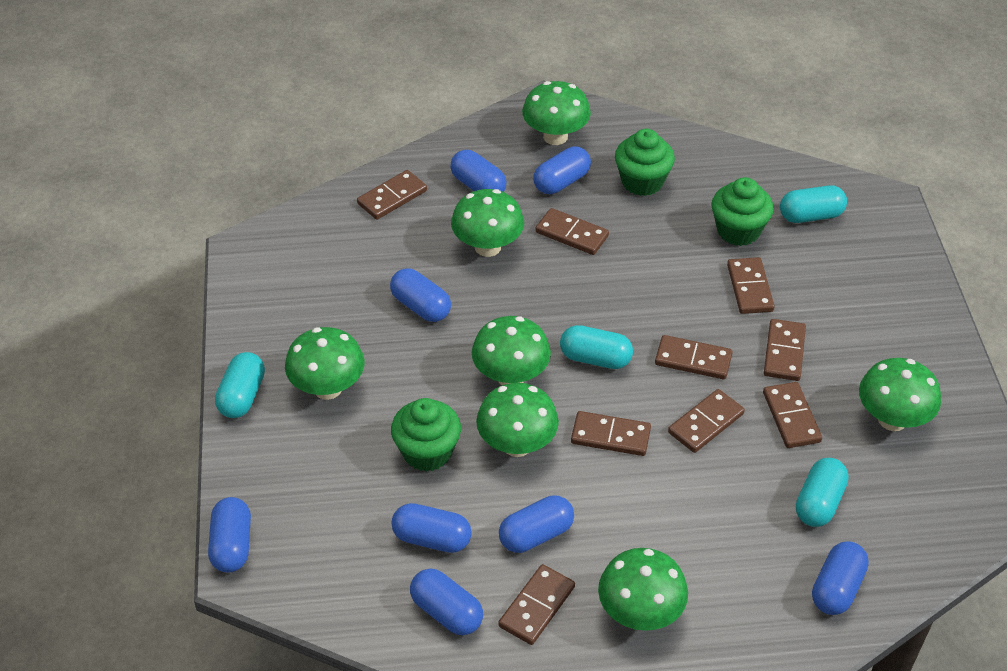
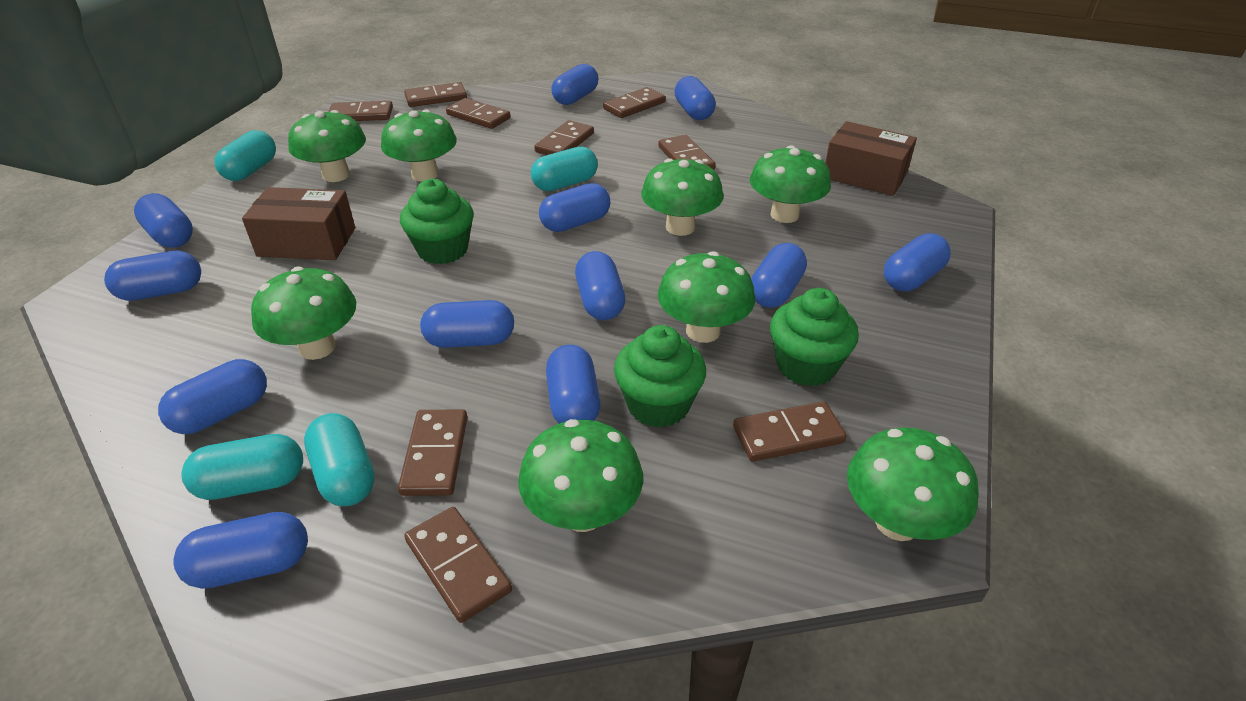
blue capsule: 8 -> 12
brown box: 0 -> 2
green mushroom: 7 -> 8

